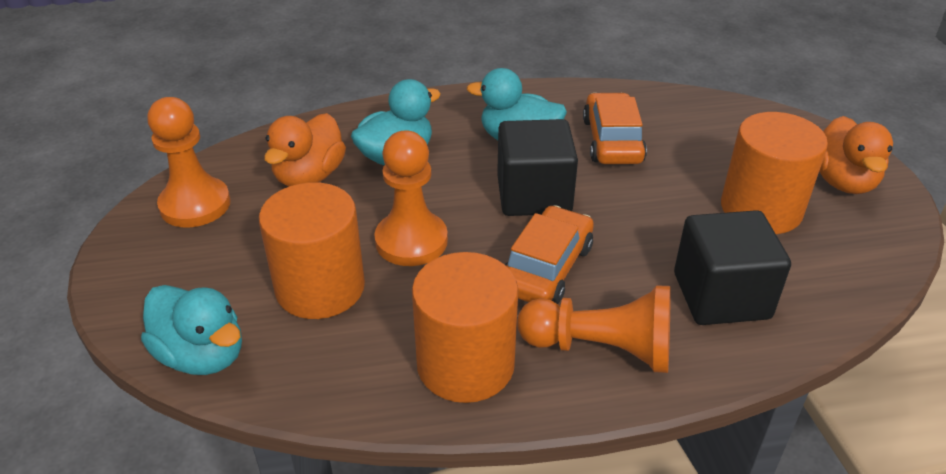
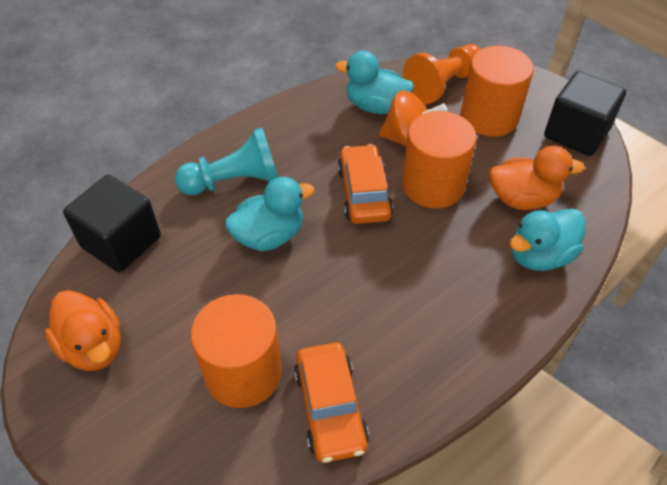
orange pawn: 3 -> 1
orange spinning top: 0 -> 1
turquoise pawn: 0 -> 1

